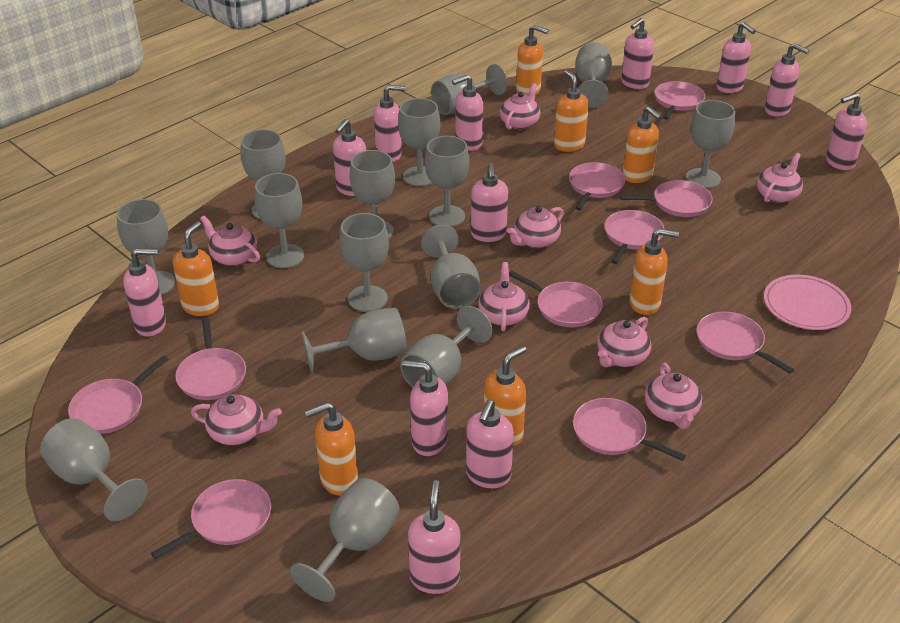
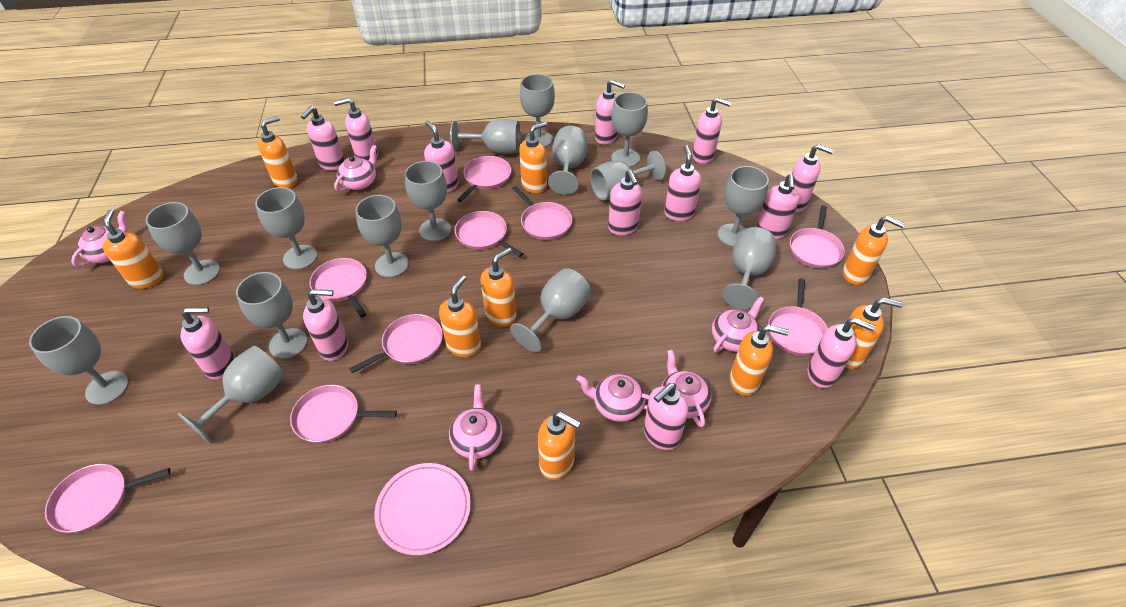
orange soap dispenser: 7 -> 9
pink pan: 10 -> 9
pink soap dispenser: 12 -> 13
pink teapot: 8 -> 6

